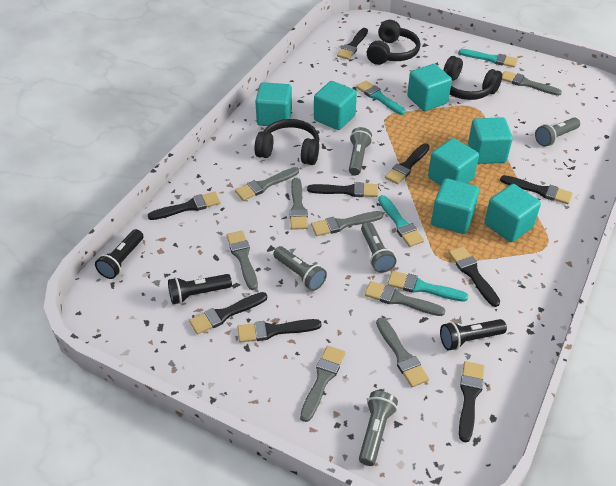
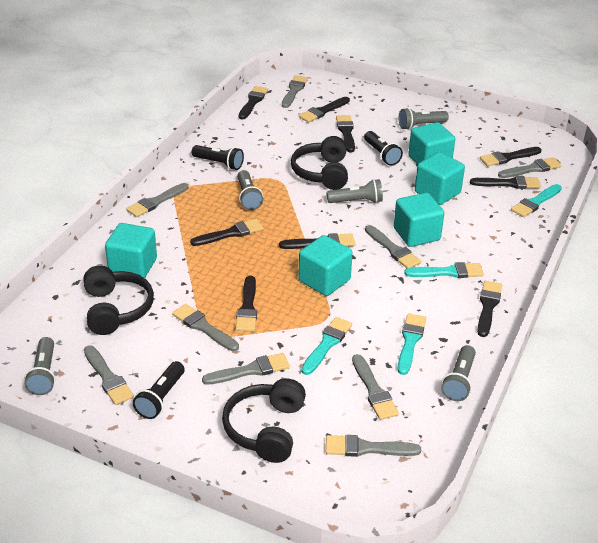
grey brush: 8 -> 9
turquoise cube: 7 -> 5

